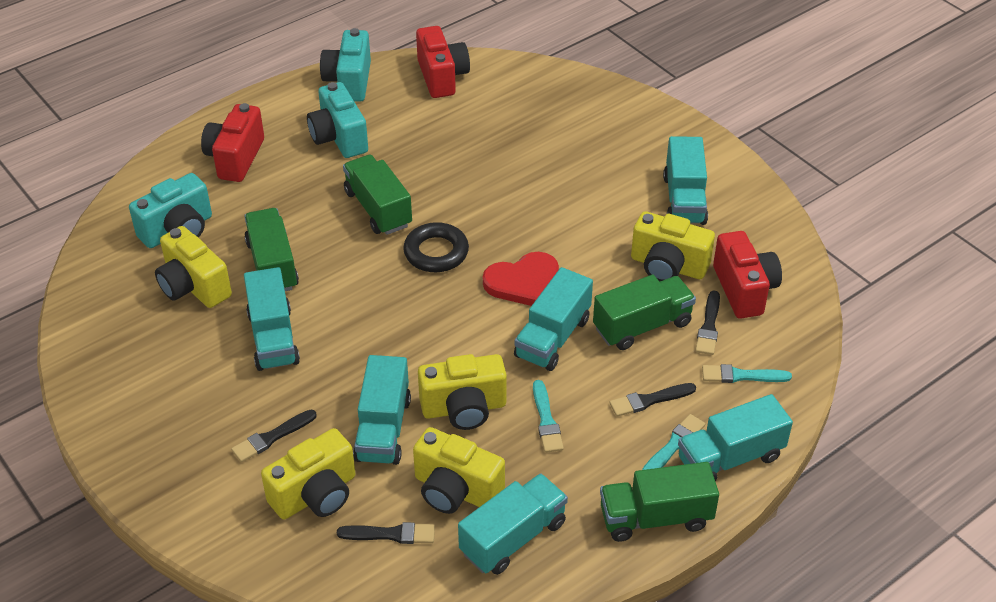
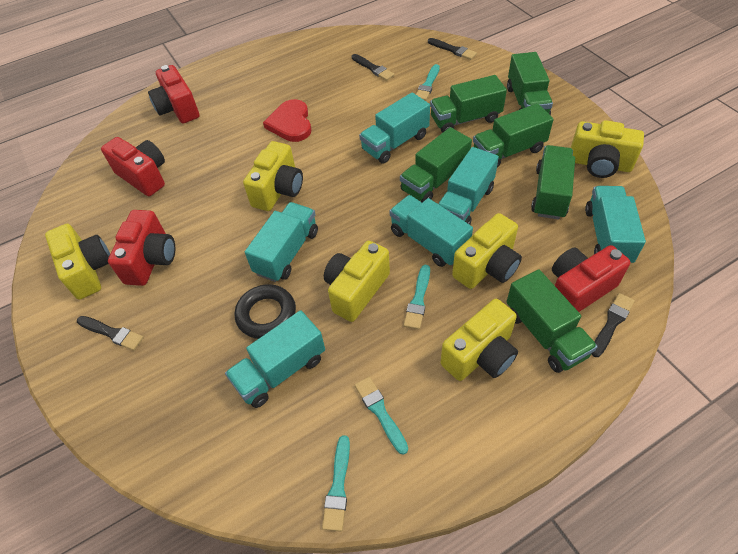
green truck: 4 -> 6
red camera: 3 -> 4
turquoise brush: 3 -> 4
turquoise camera: 3 -> 0
yellow camera: 5 -> 6

